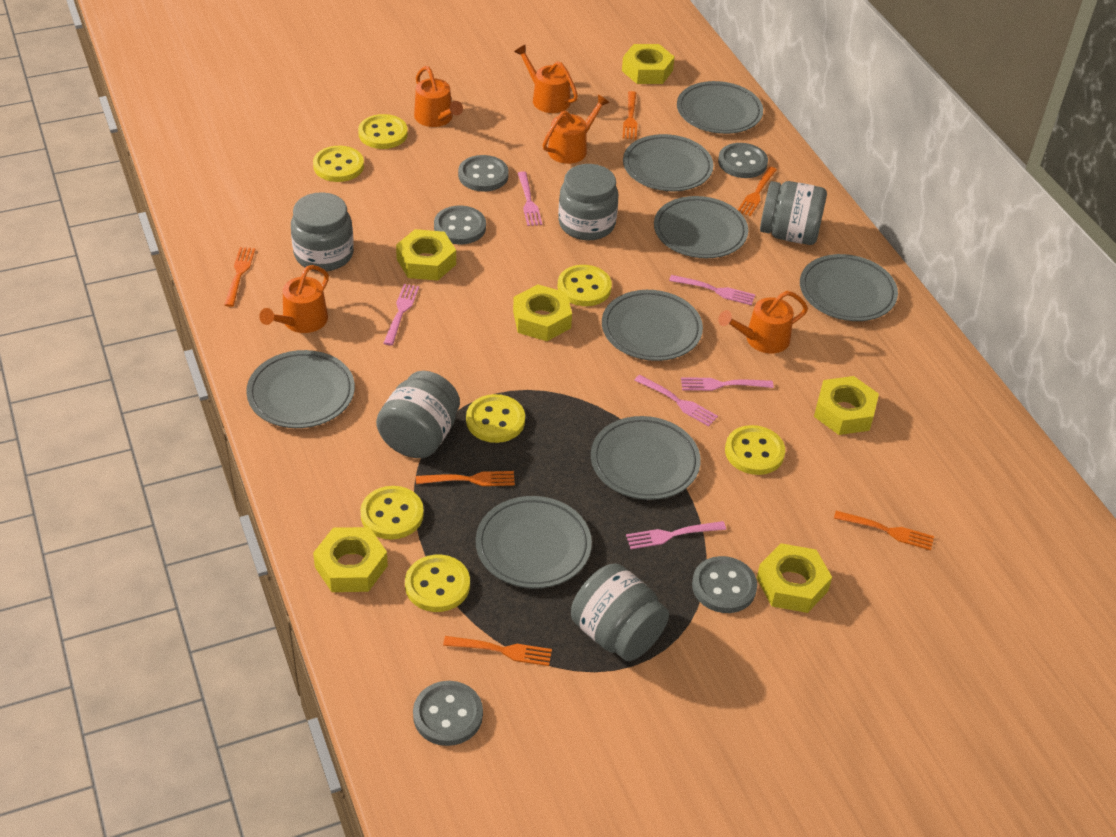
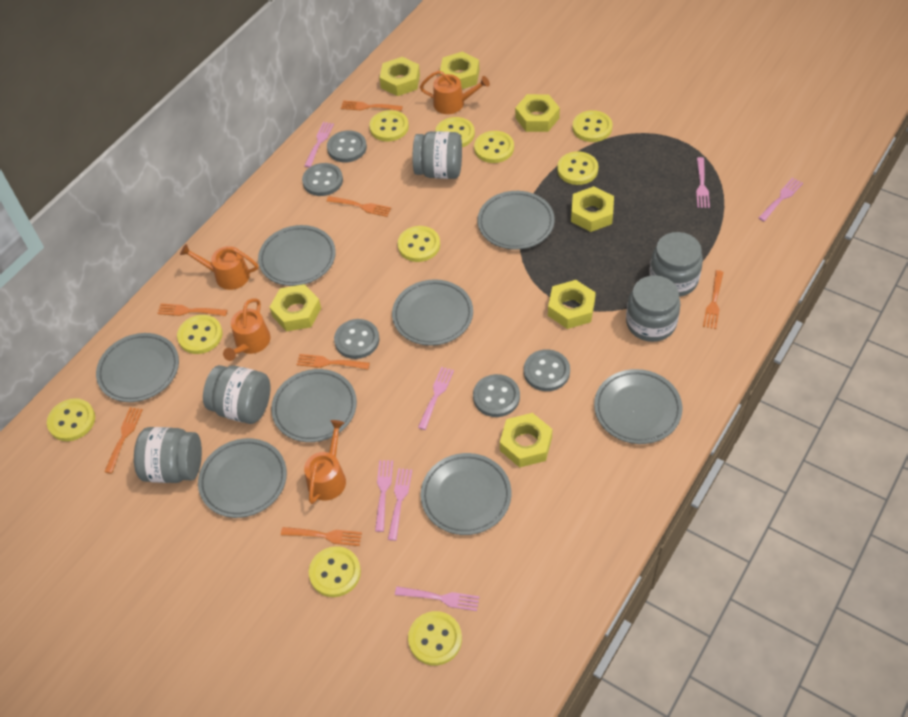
orange fork: 6 -> 7
orange watering can: 5 -> 4
pink fork: 6 -> 7
yellow button: 7 -> 10
yellow nut: 6 -> 7

